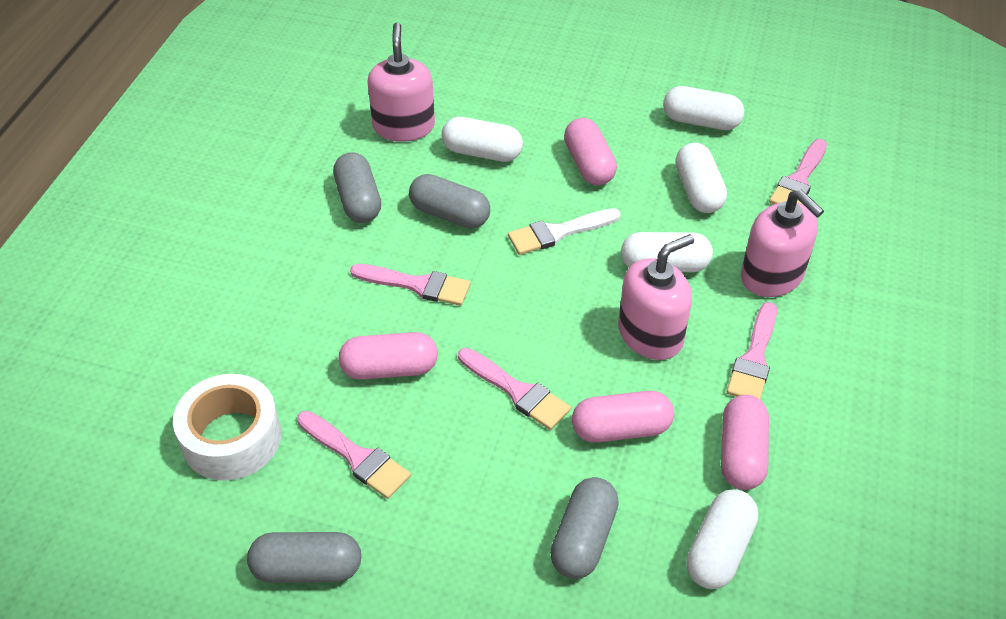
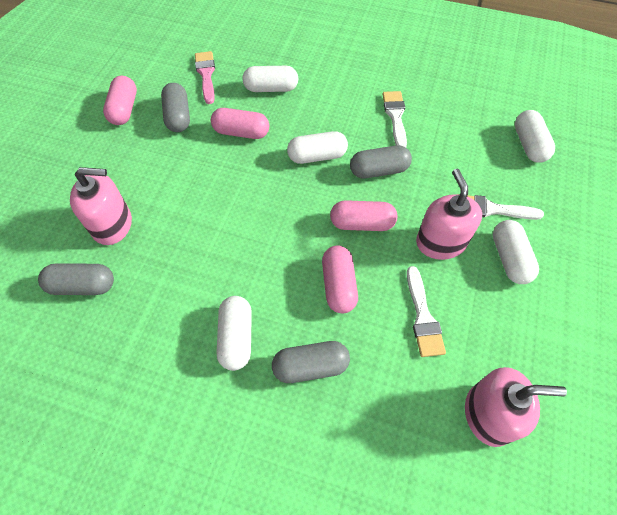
pink brush: 5 -> 1
white brush: 1 -> 3
white tape: 1 -> 0

